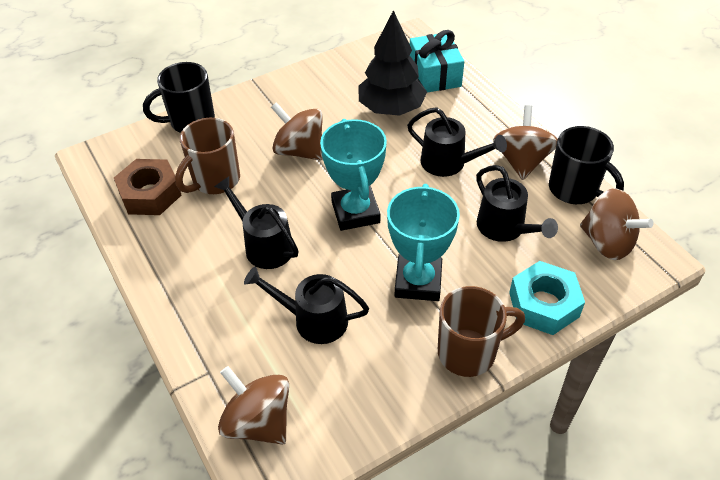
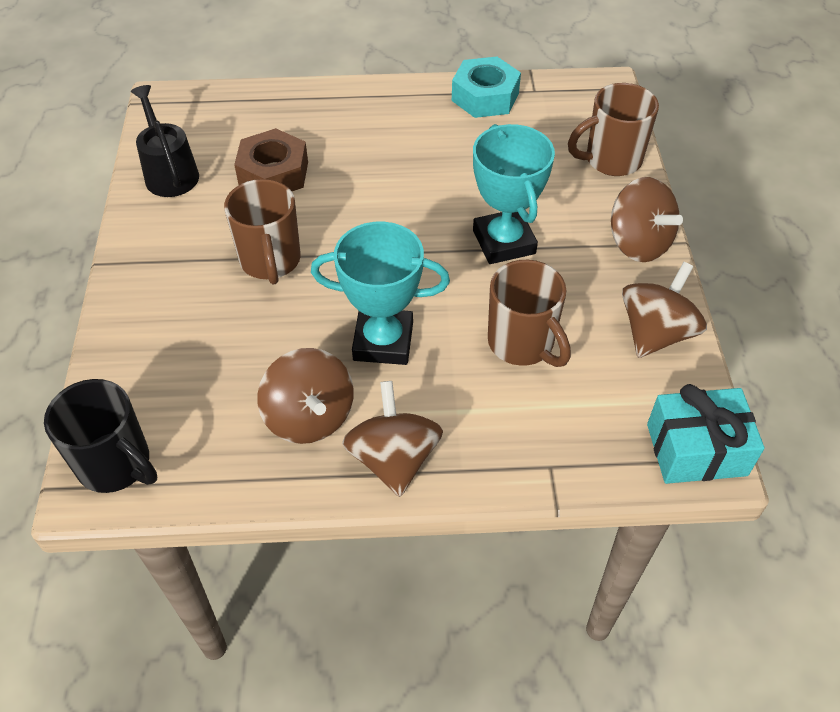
black mug: 2 -> 1
black tree: 1 -> 0
black watering can: 4 -> 1
brown mug: 2 -> 3

